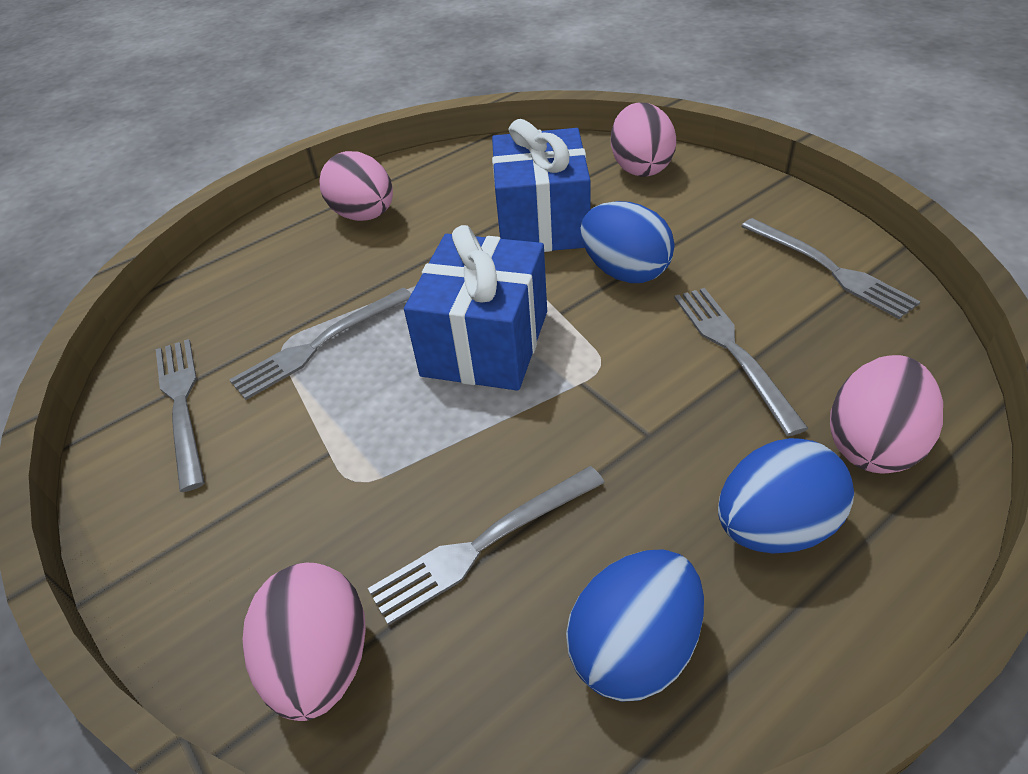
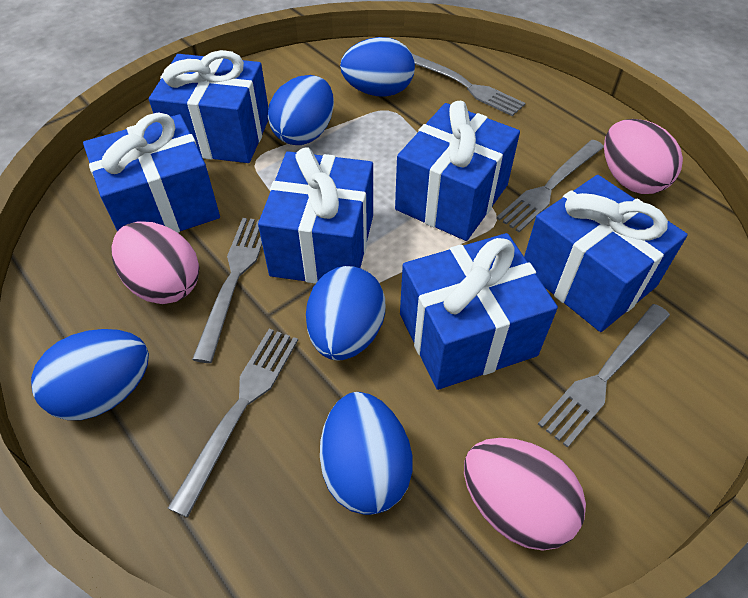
blue egg: 3 -> 5
blue gift: 2 -> 6
pink egg: 4 -> 3

